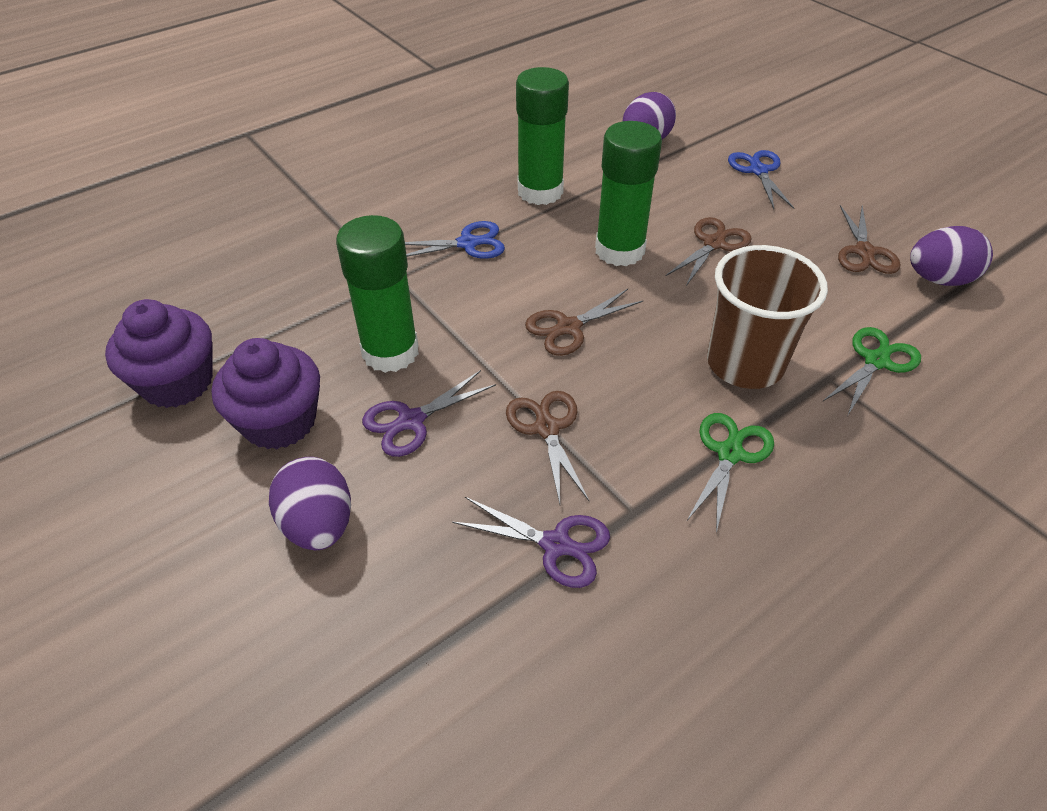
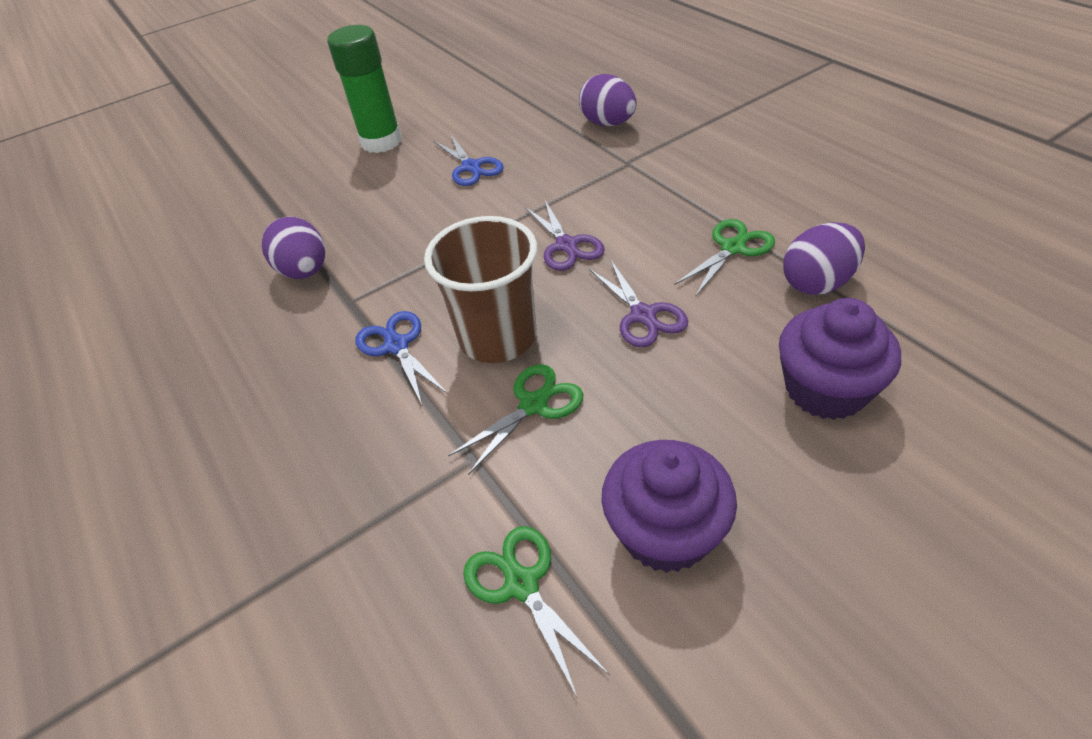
brown scissors: 4 -> 0
green glue stick: 3 -> 1
green scissors: 2 -> 3

